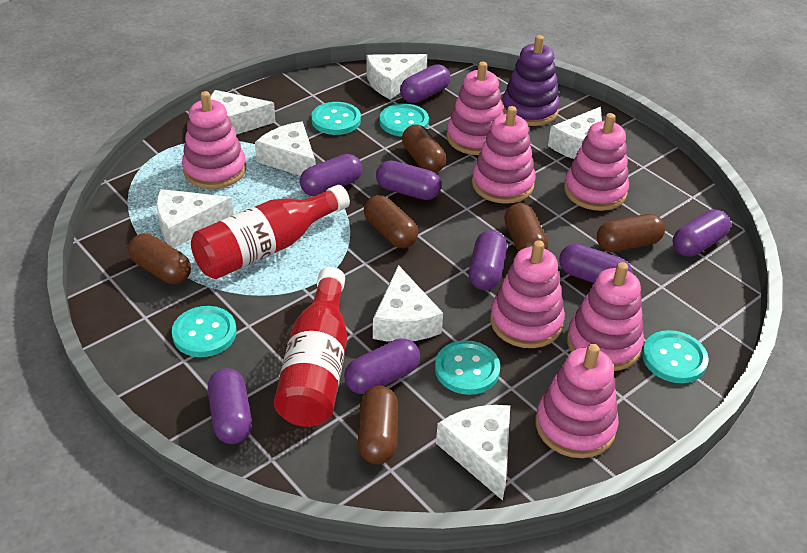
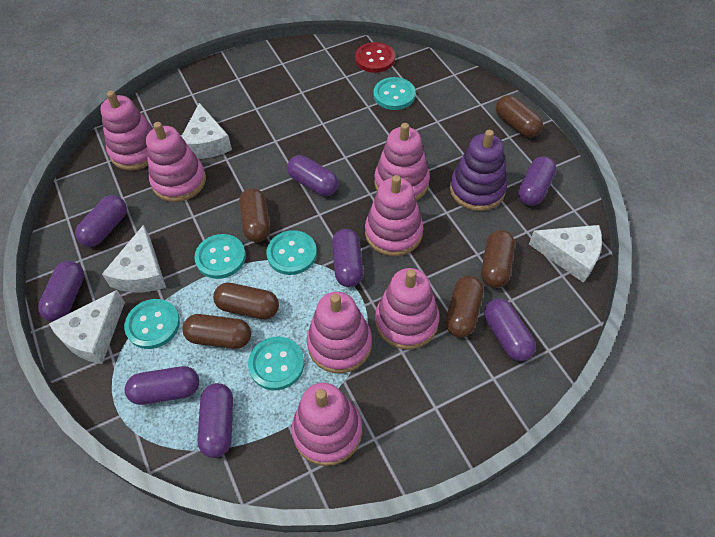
red bottle: 2 -> 0
red button: 0 -> 1
white cheese: 7 -> 4

